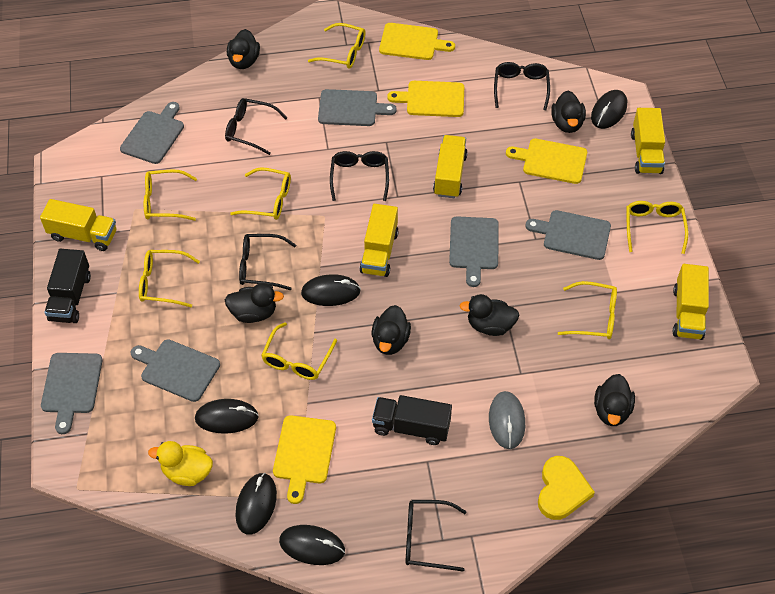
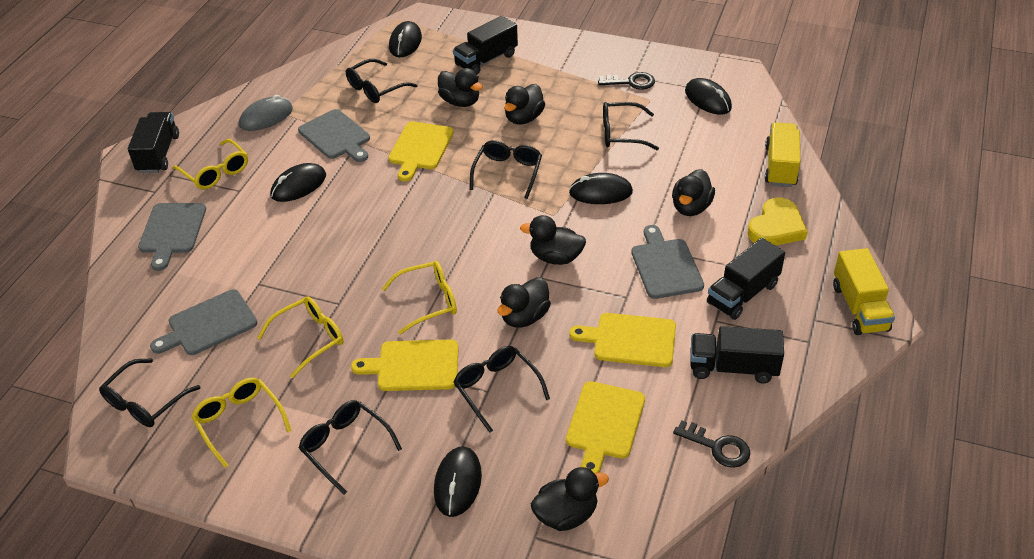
black glasses: 5 -> 6
black key: 0 -> 2
black truck: 2 -> 4
grey cutting board: 6 -> 4
yellow duck: 1 -> 0
yellow glasses: 7 -> 4
yellow truck: 5 -> 2

